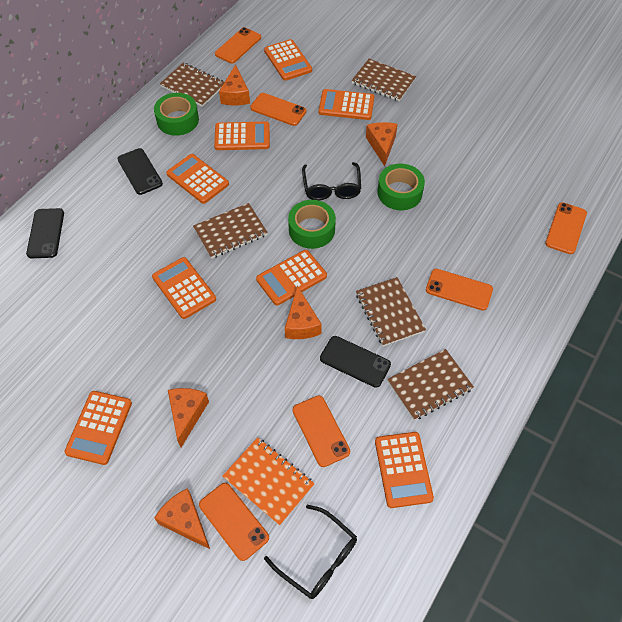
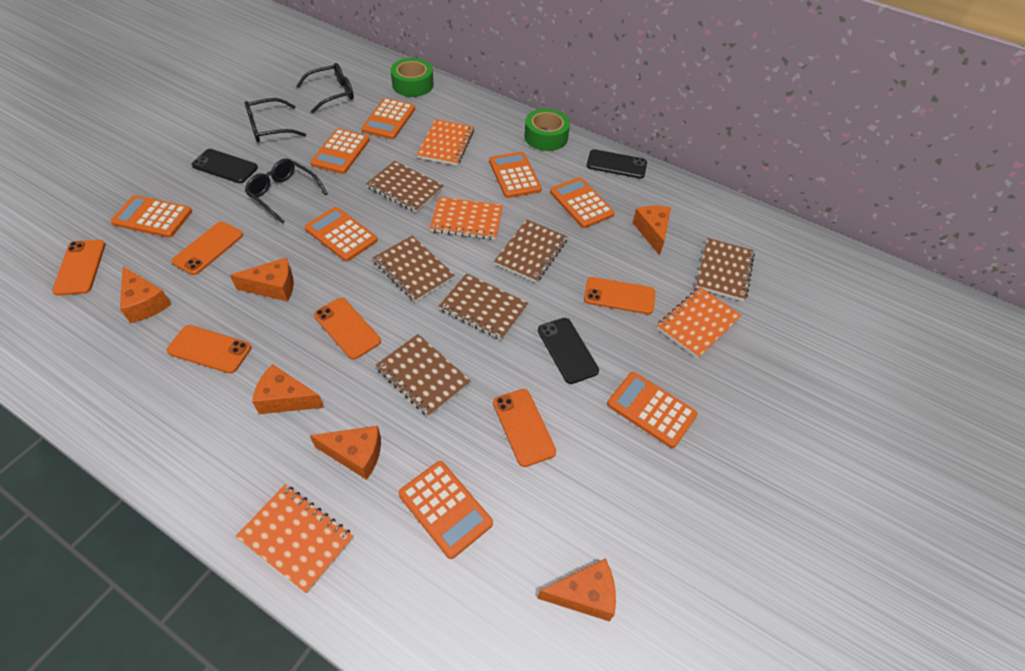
black glasses: 2 -> 3
brown notebook: 5 -> 6
green tape: 3 -> 2
orange cheese: 5 -> 6
orange notebook: 1 -> 4

